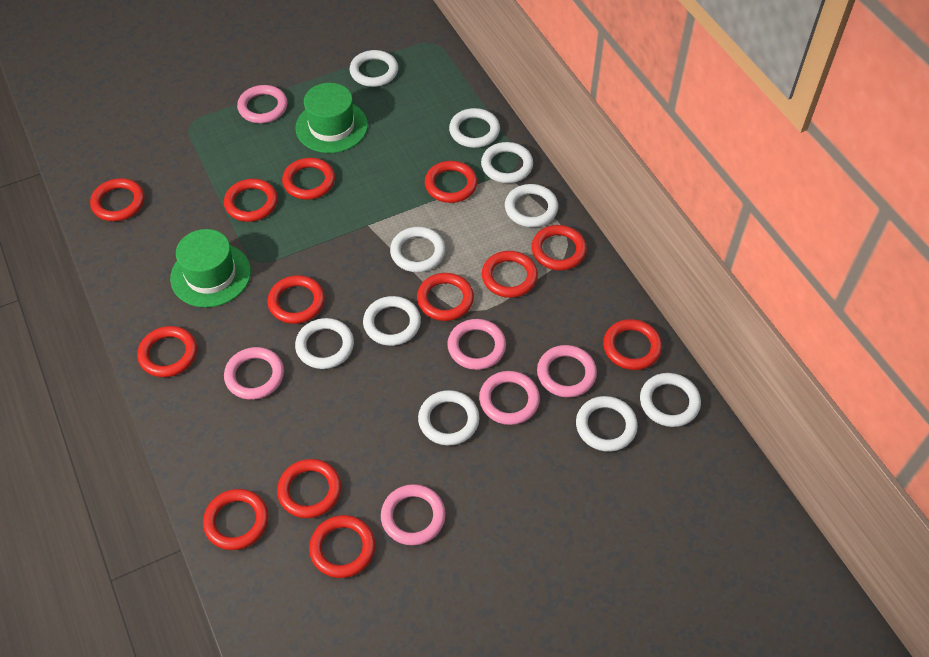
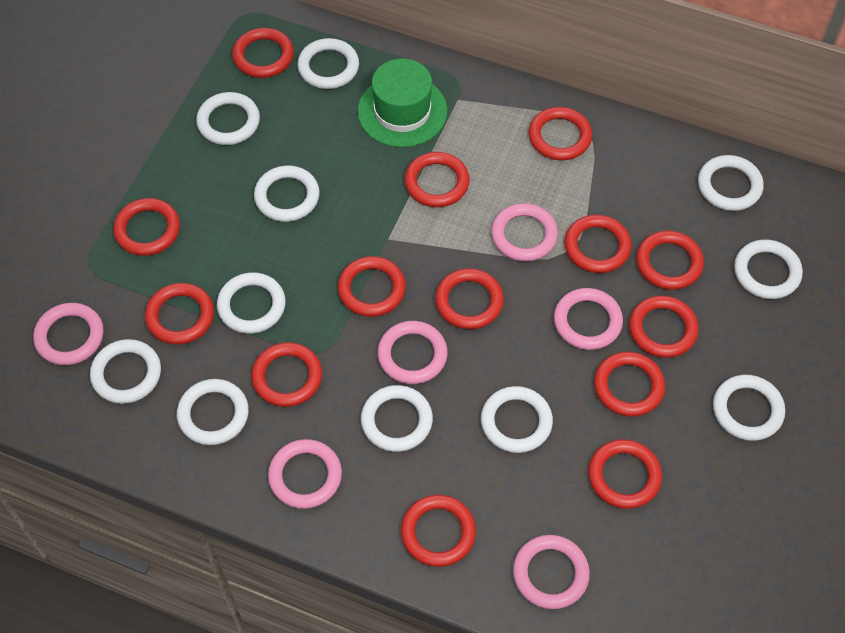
green hat: 2 -> 1
red ring: 13 -> 14
white ring: 10 -> 11

